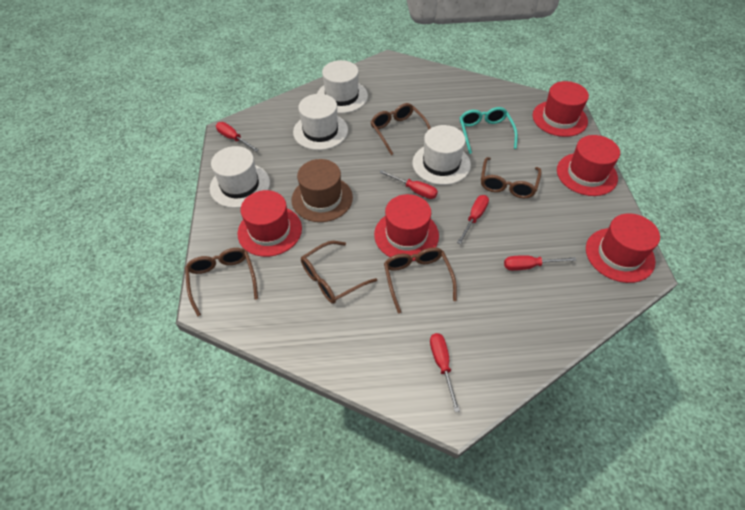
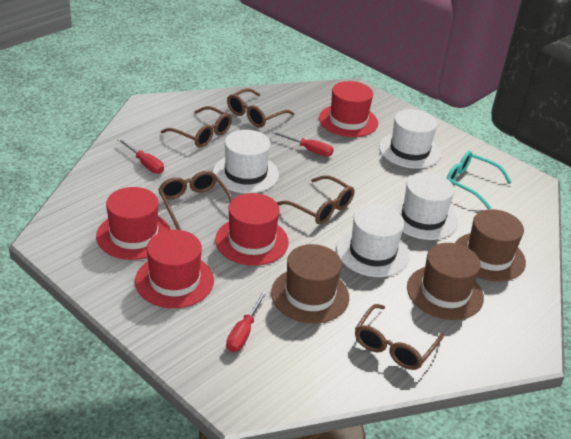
brown hat: 1 -> 3
red hat: 5 -> 4
red screwdriver: 5 -> 3

